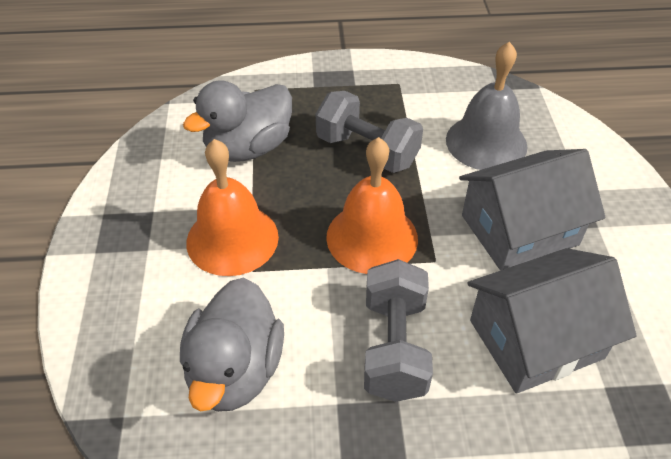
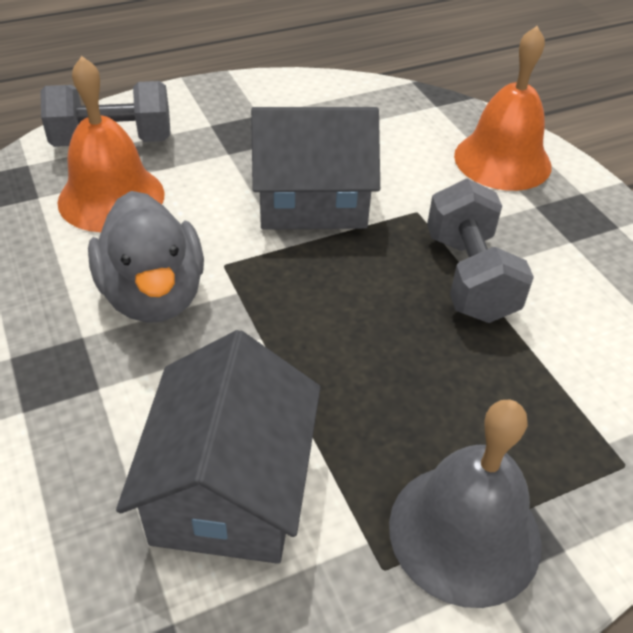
grey duck: 2 -> 1

